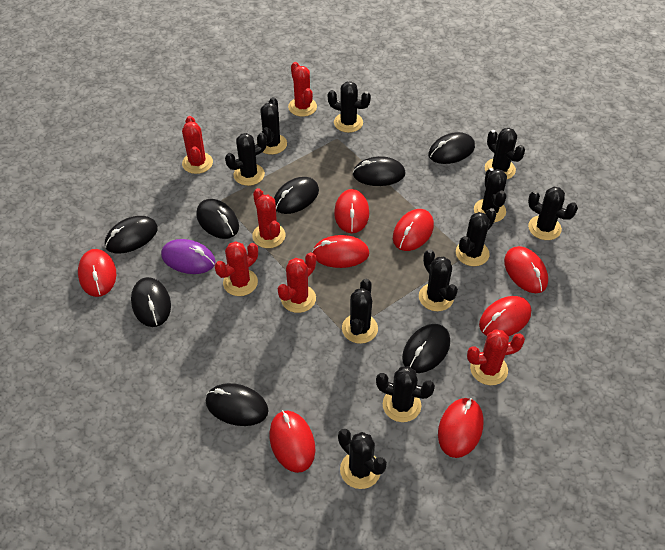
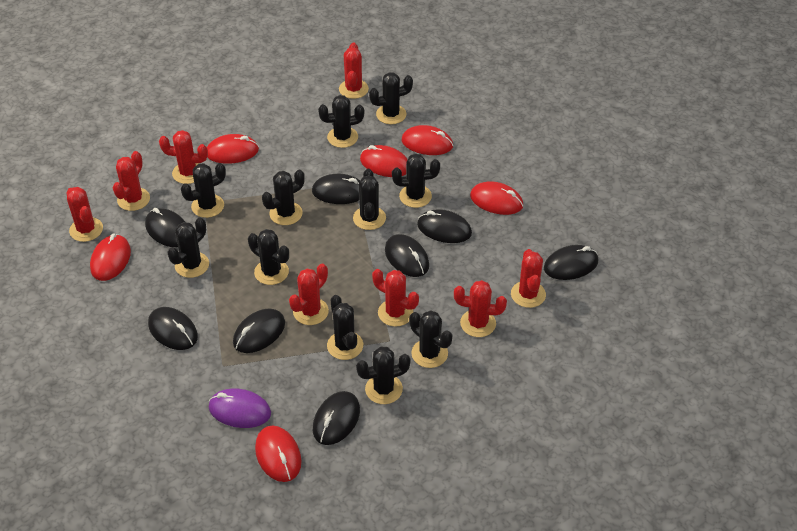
red cactus: 6 -> 8
red mouse: 8 -> 6

